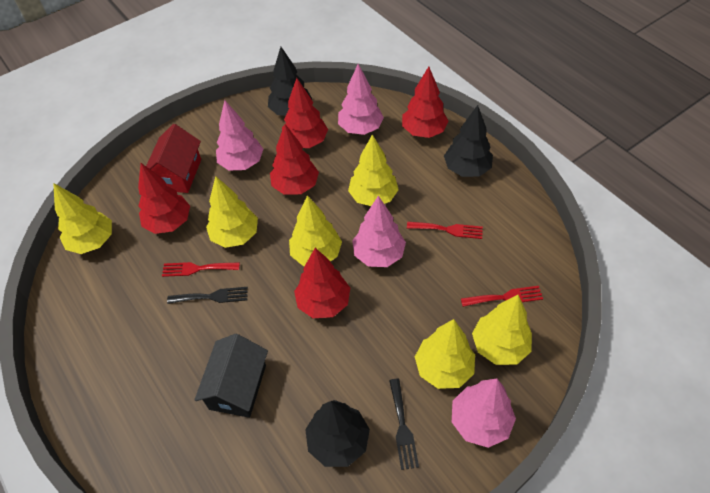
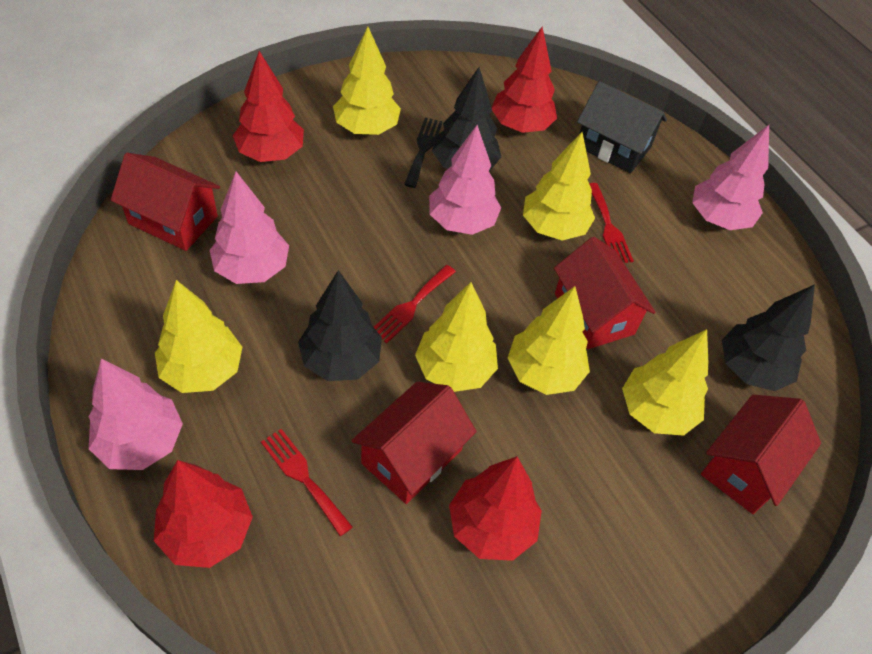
black fork: 2 -> 1
red house: 1 -> 4
red tree: 5 -> 4

